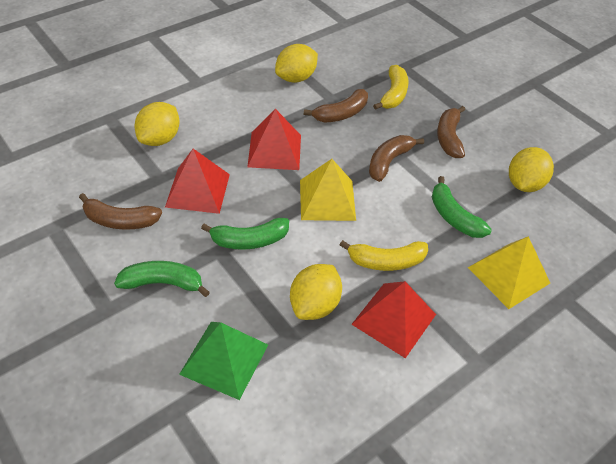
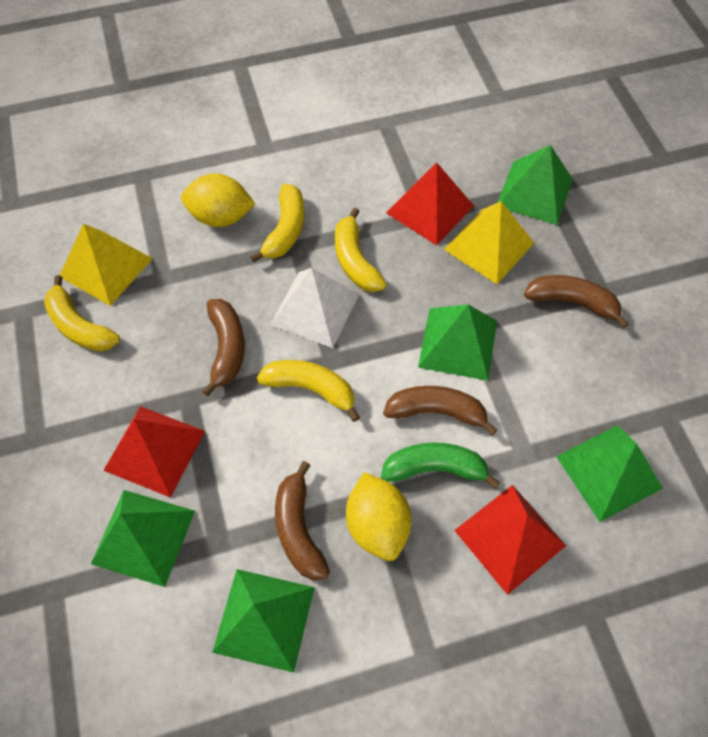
green banana: 3 -> 1
green pyramid: 1 -> 5
white pyramid: 0 -> 1
yellow banana: 2 -> 4
yellow lemon: 4 -> 2

